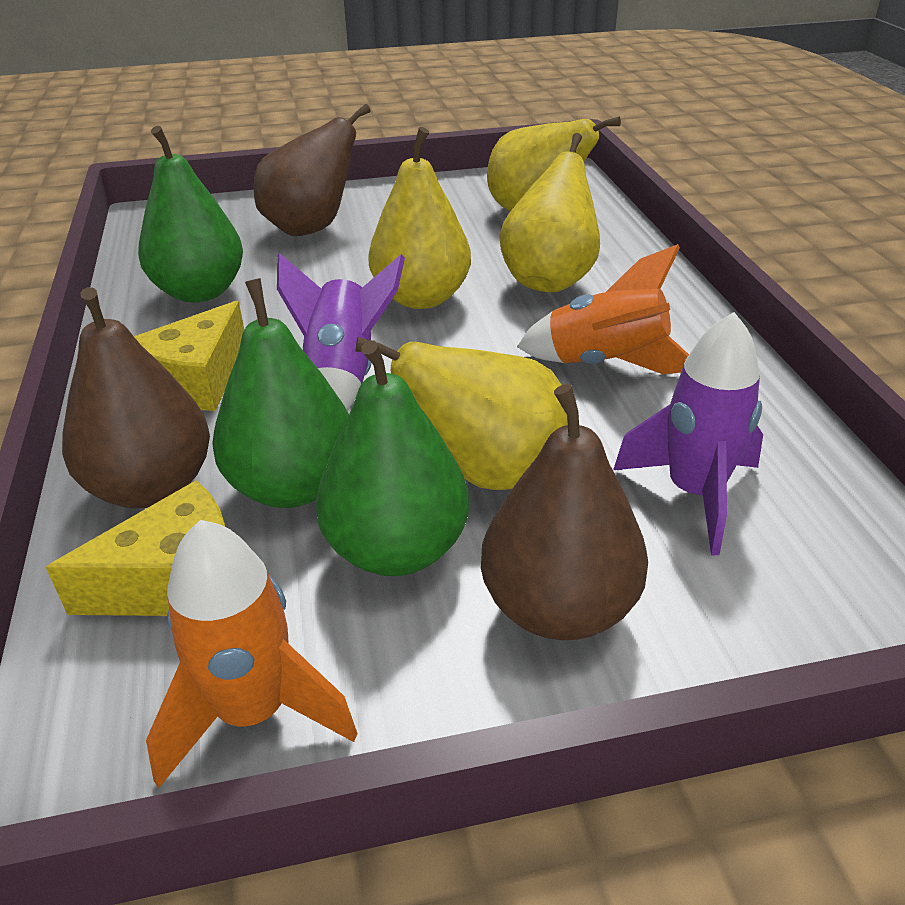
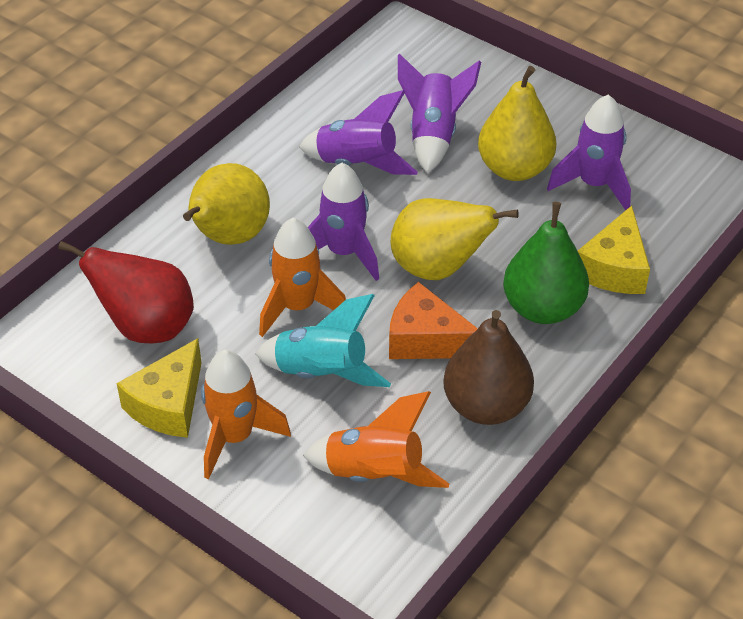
brown pear: 3 -> 1
green pear: 3 -> 1
orange cheese: 0 -> 1
orange rocket: 2 -> 3
purple rocket: 2 -> 4
red pear: 0 -> 1
turquoise rocket: 0 -> 1
yellow pear: 4 -> 3

